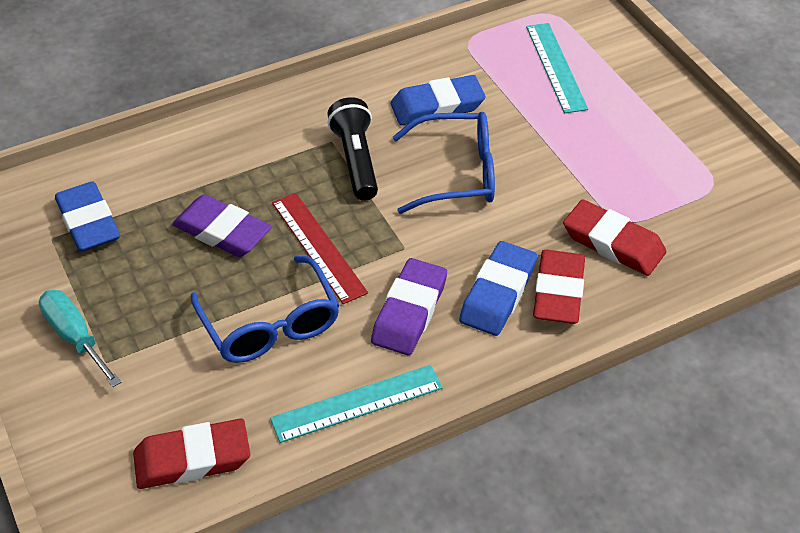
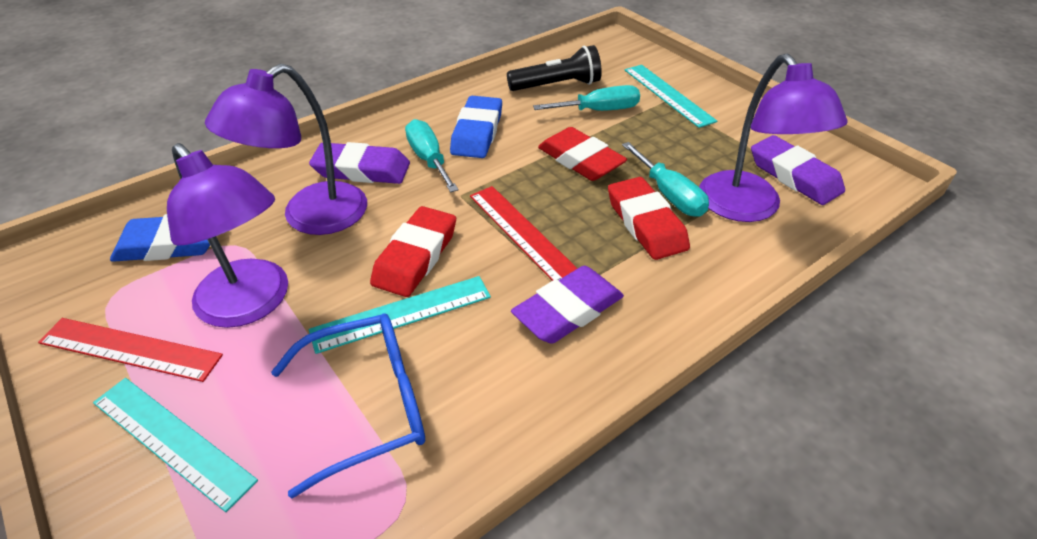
blue eraser: 3 -> 2
blue glasses: 2 -> 1
purple eraser: 2 -> 3
purple lamp: 0 -> 3
red ruler: 1 -> 2
turquoise ruler: 2 -> 3
turquoise screwdriver: 1 -> 3

